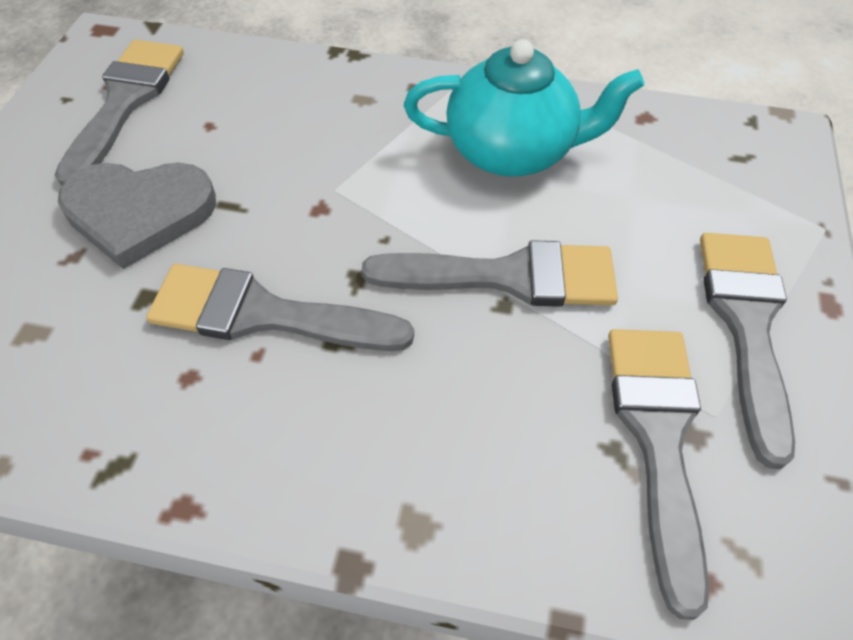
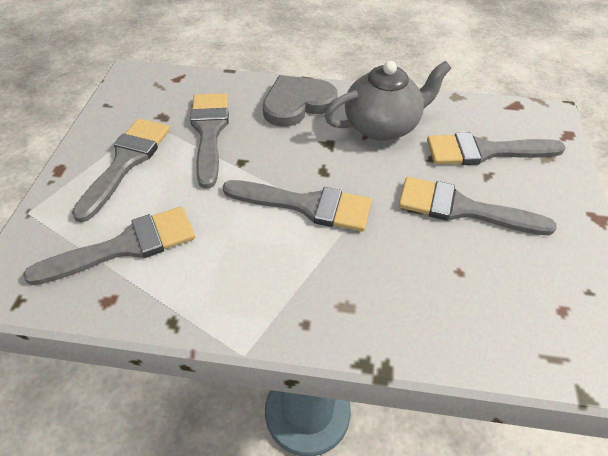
grey brush: 5 -> 6
grey teapot: 0 -> 1
turquoise teapot: 1 -> 0

